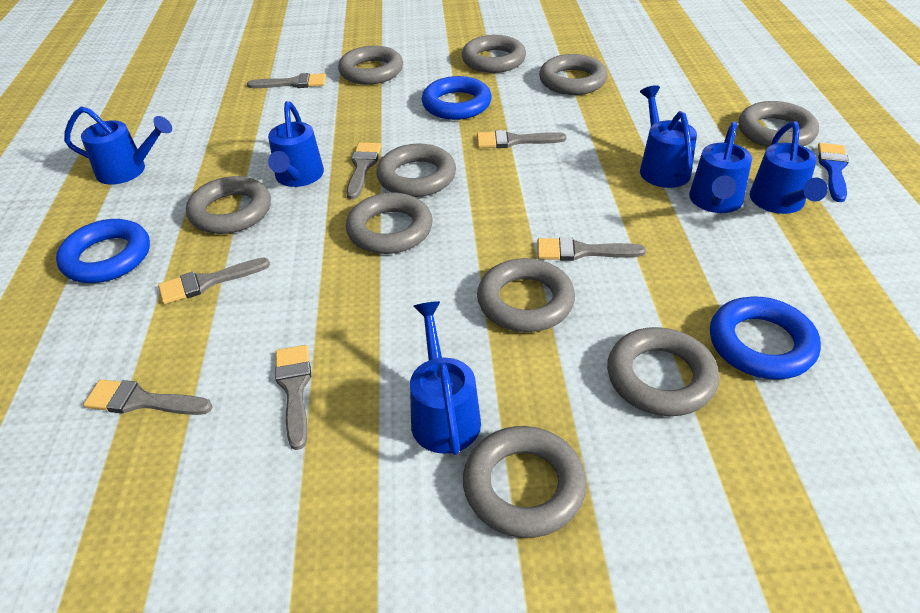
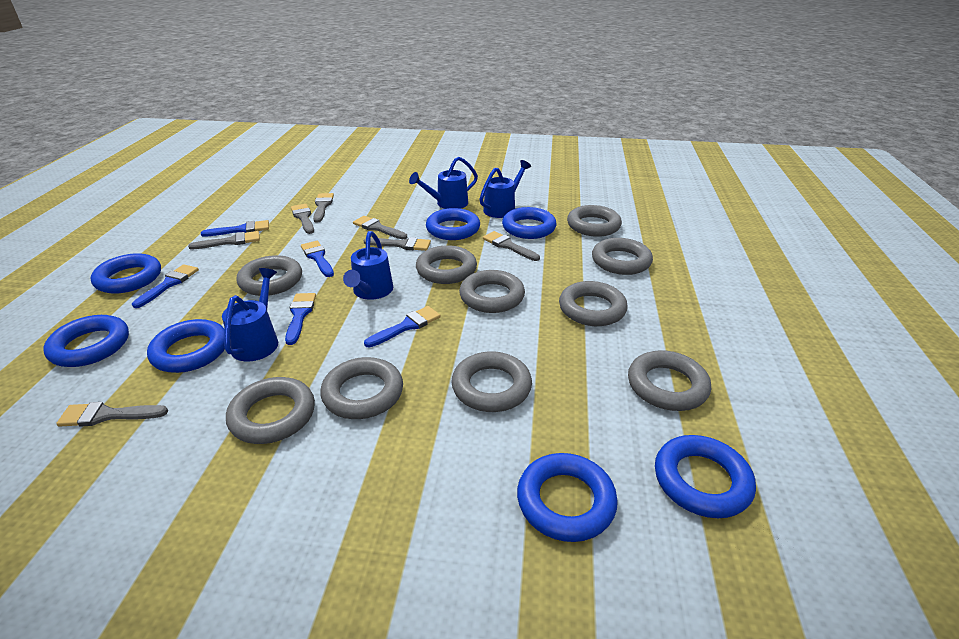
blue brush: 1 -> 5
blue ring: 3 -> 7
blue watering can: 6 -> 4

